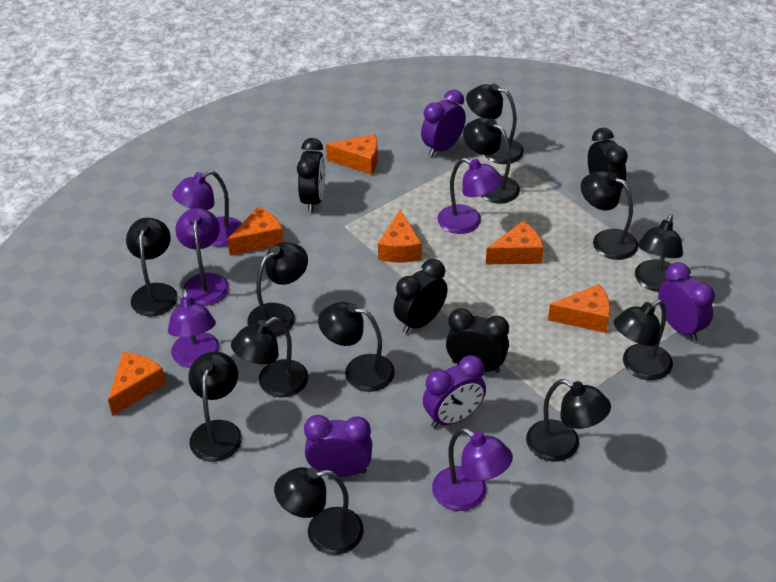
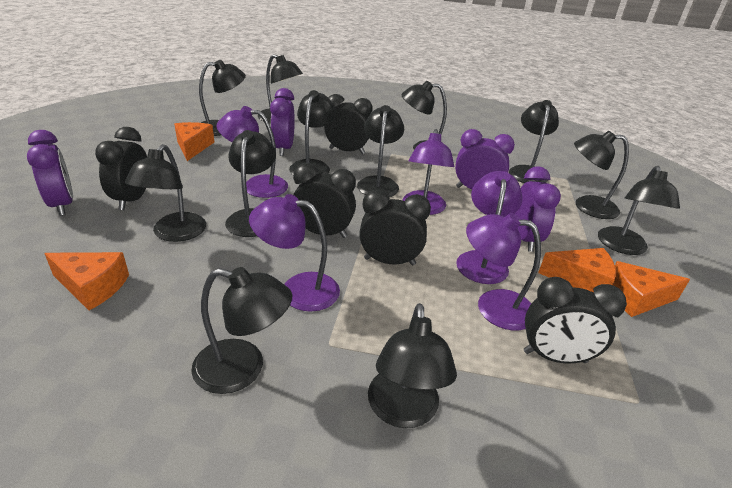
black clock: 4 -> 5
orange cheese: 6 -> 4

